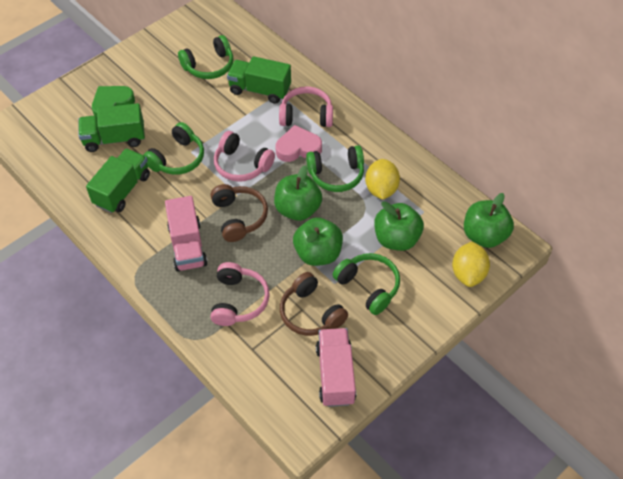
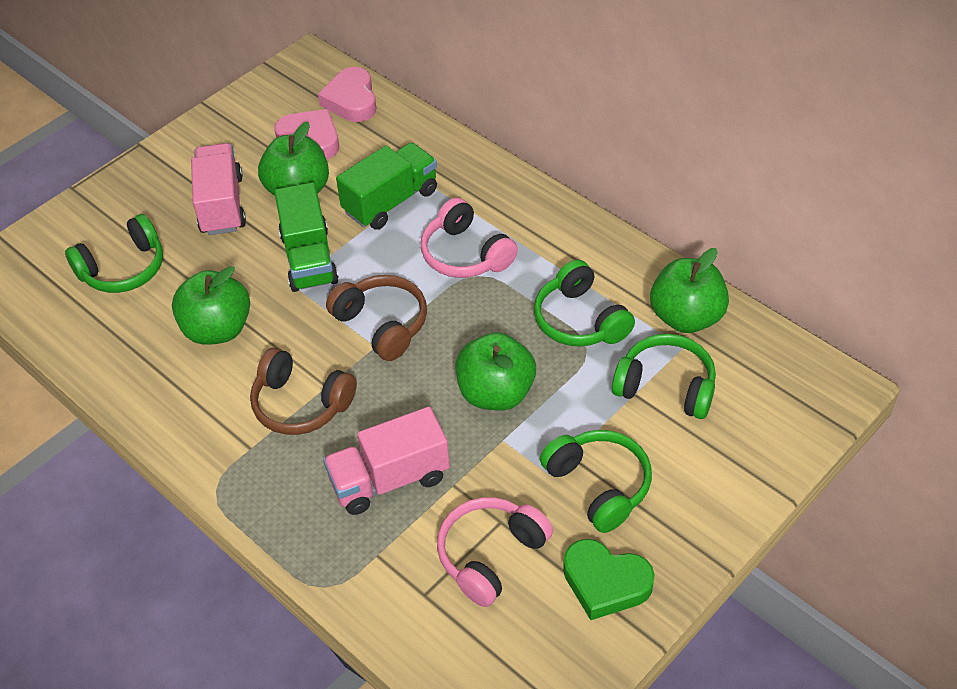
green truck: 3 -> 2
pink headphones: 3 -> 2
pink heart: 1 -> 2
yellow lemon: 2 -> 0

